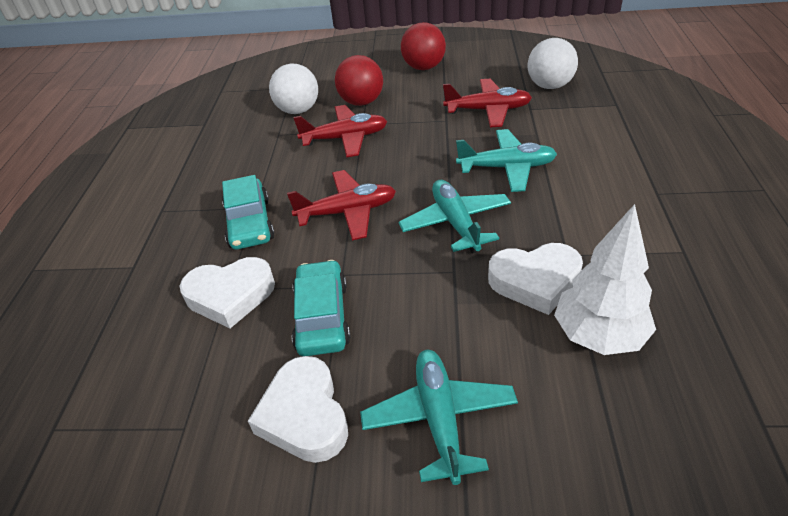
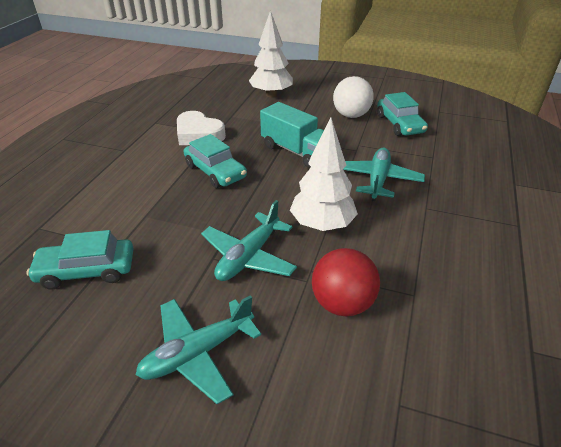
red ball: 2 -> 1
red plane: 3 -> 0
turquoise car: 2 -> 3
turquoise truck: 0 -> 1
white ball: 2 -> 1
white heart: 3 -> 1
white tree: 1 -> 2

